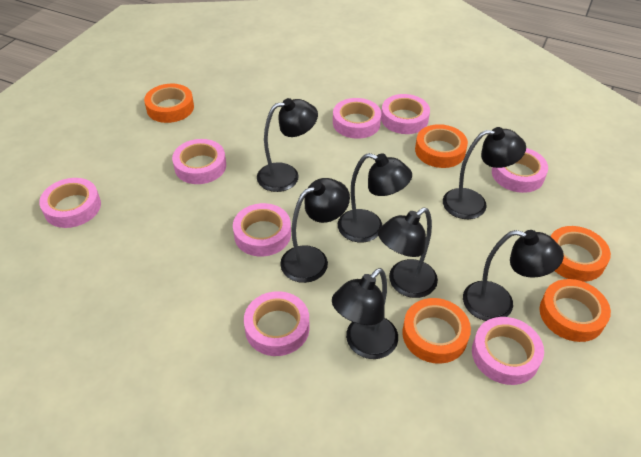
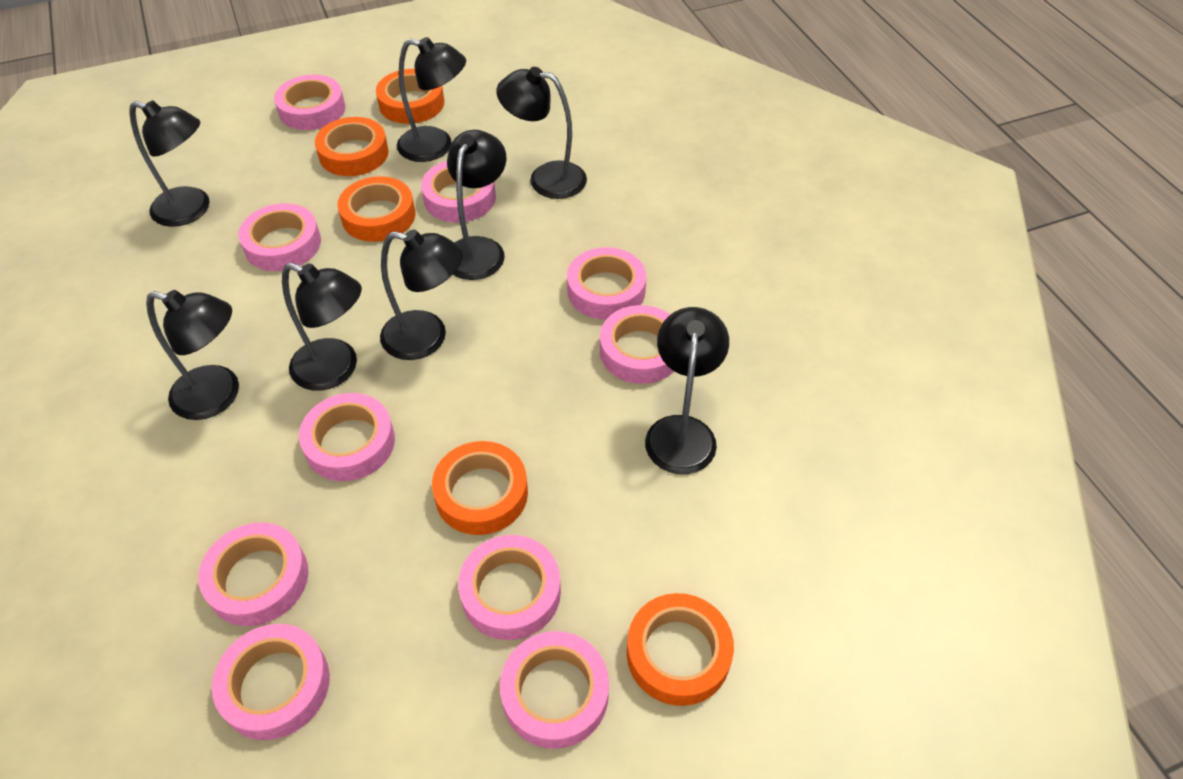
black lamp: 7 -> 8
pink tape: 8 -> 10

